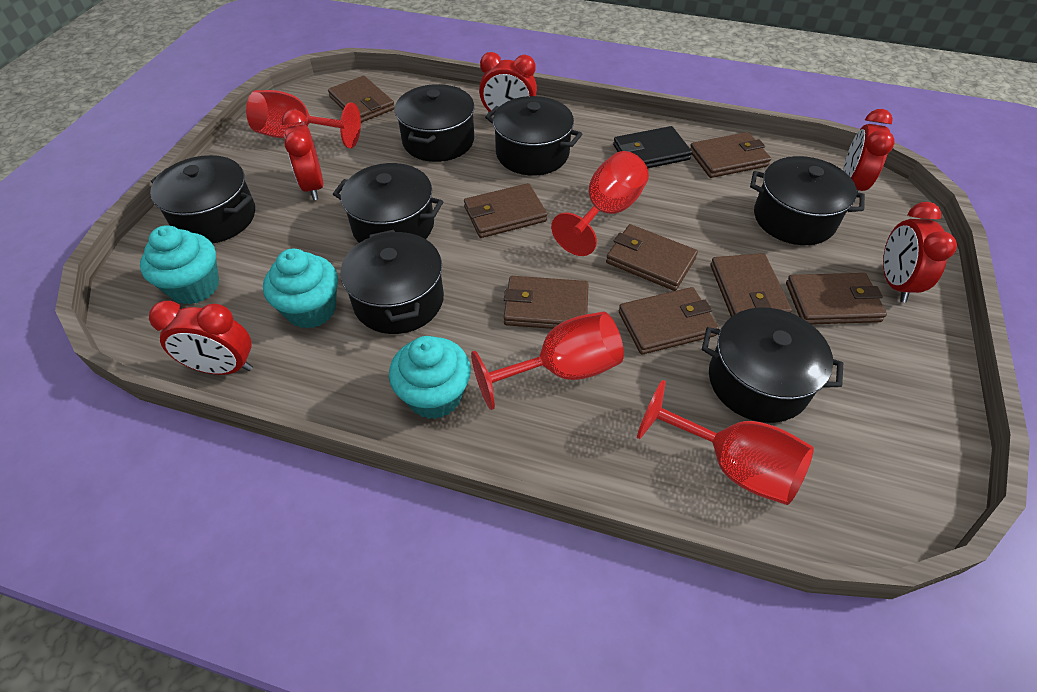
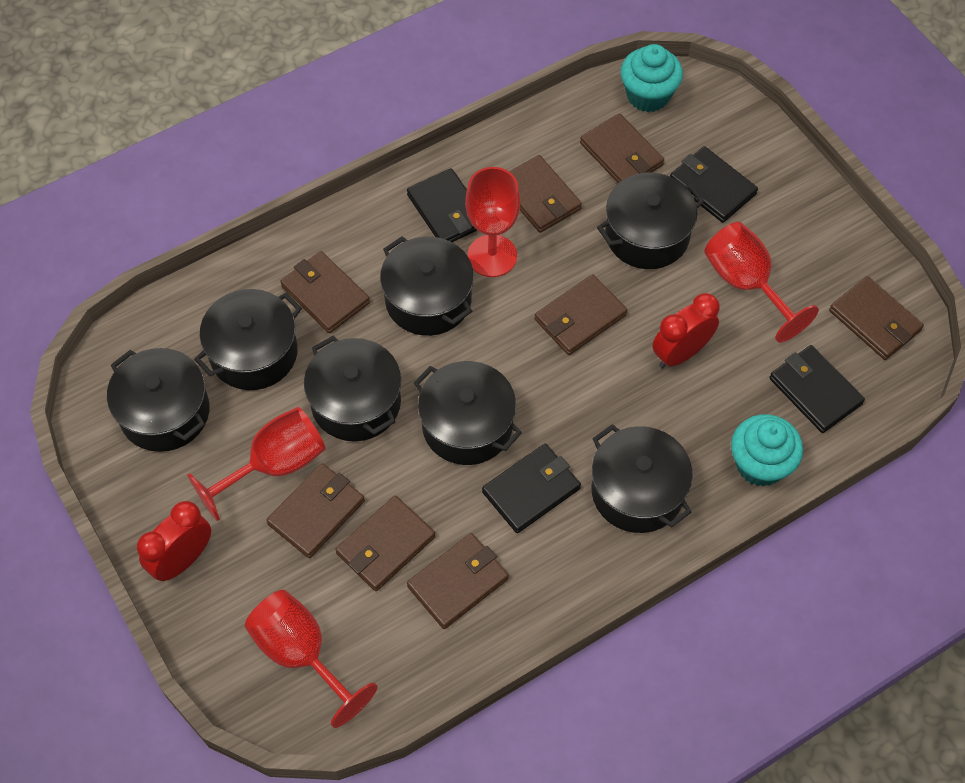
black wallet: 1 -> 4
red clock: 5 -> 2
turquoise cupcake: 3 -> 2

